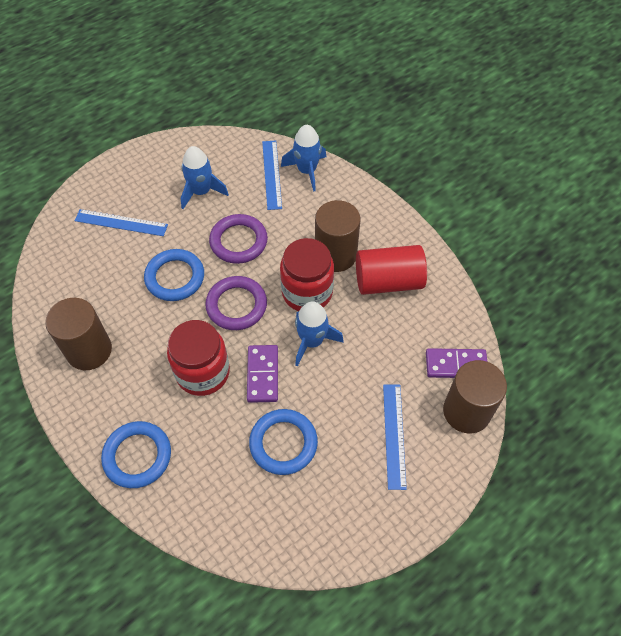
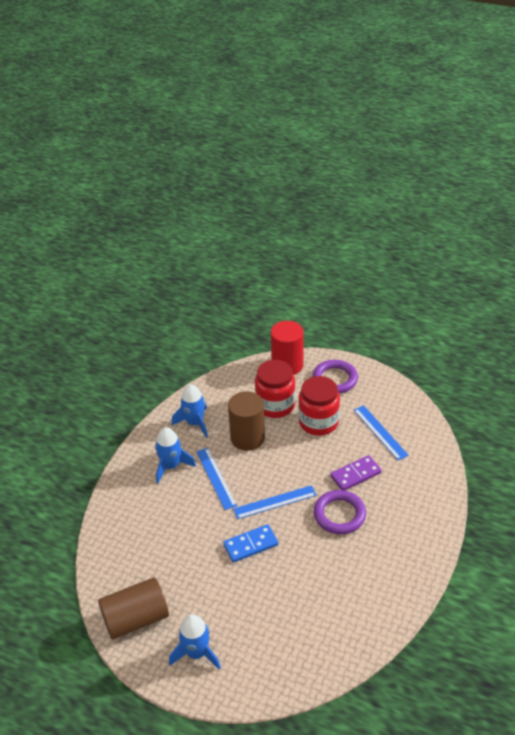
blue domino: 0 -> 1
blue ring: 3 -> 0
brown cylinder: 3 -> 2
purple domino: 2 -> 1

